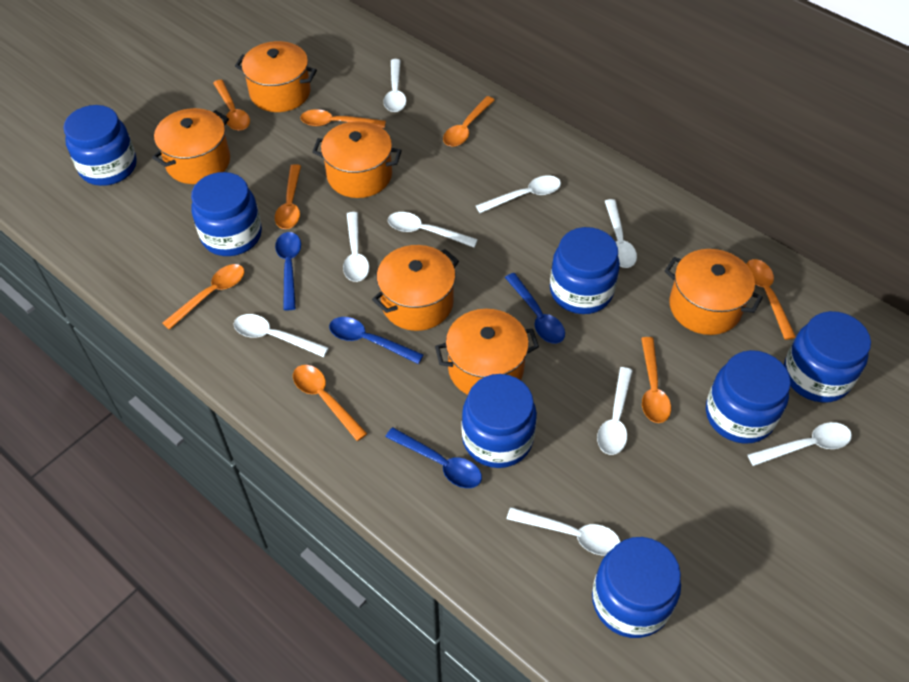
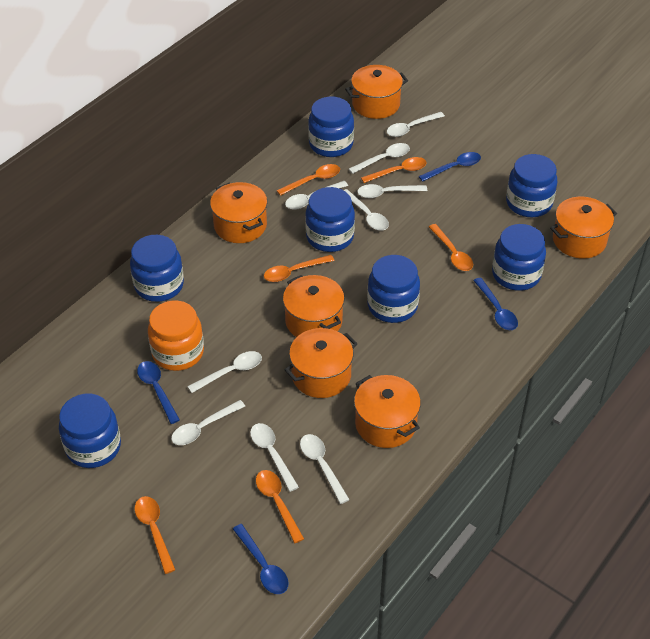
orange jar: 0 -> 1
orange spoon: 8 -> 6

